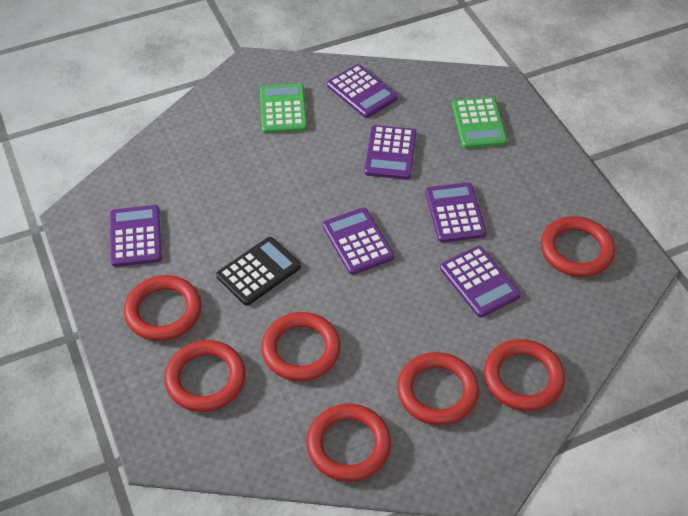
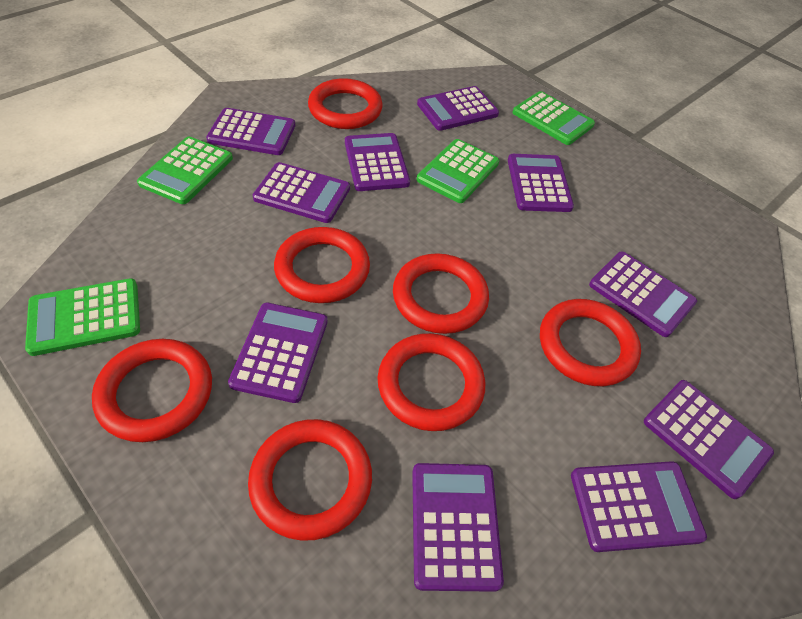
black calculator: 1 -> 0
green calculator: 2 -> 4
purple calculator: 6 -> 10

